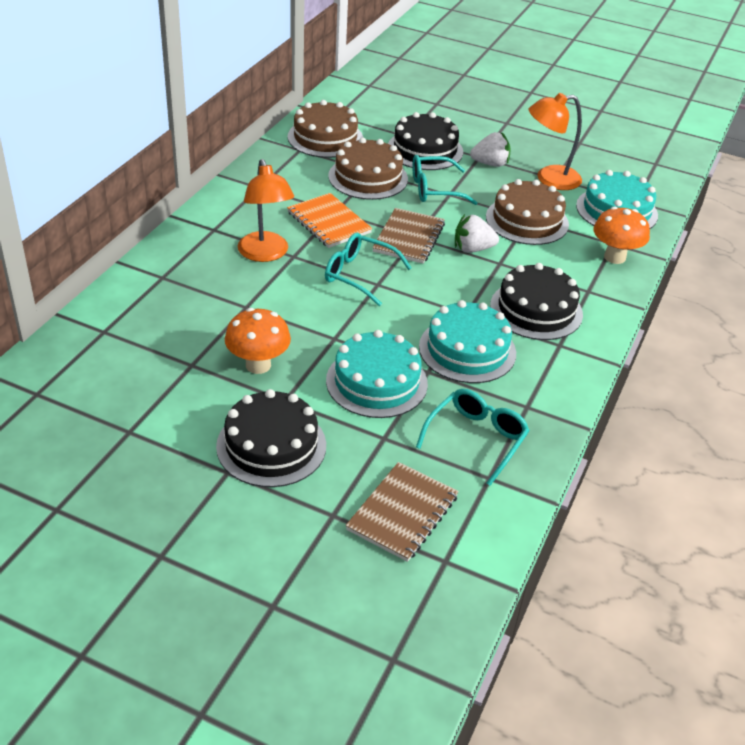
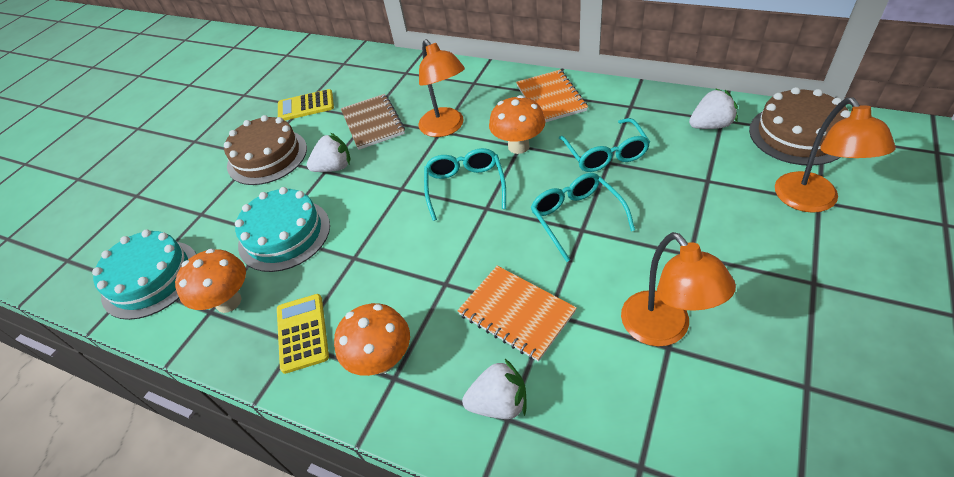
black cake: 3 -> 0
brown cake: 3 -> 2
brown notebook: 2 -> 1
orange lamp: 2 -> 3
orange mushroom: 2 -> 3
orange notebook: 1 -> 2
turquoise cake: 3 -> 2
white strawberry: 2 -> 3
yellow calculator: 0 -> 2

